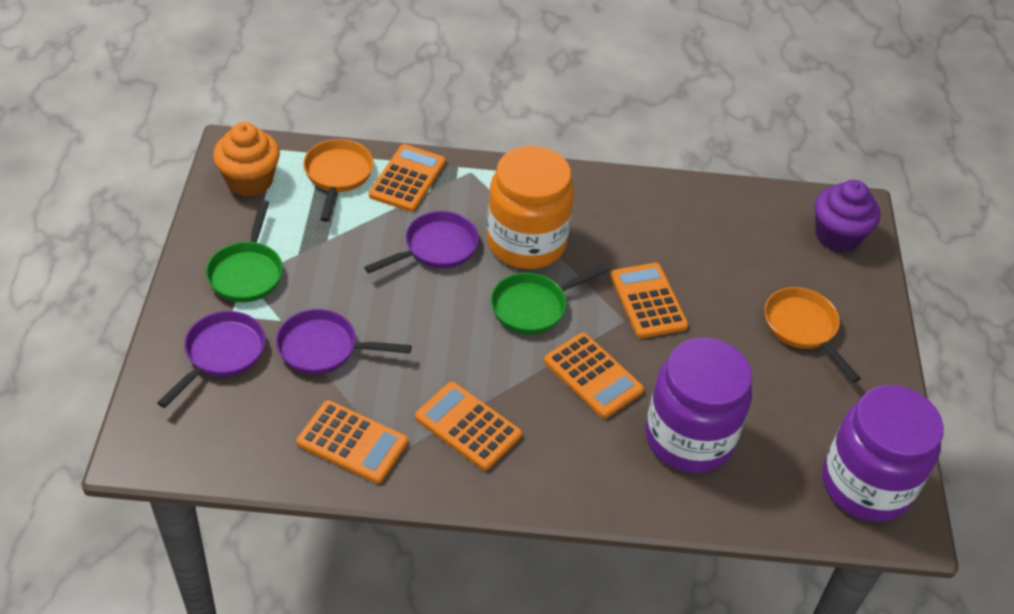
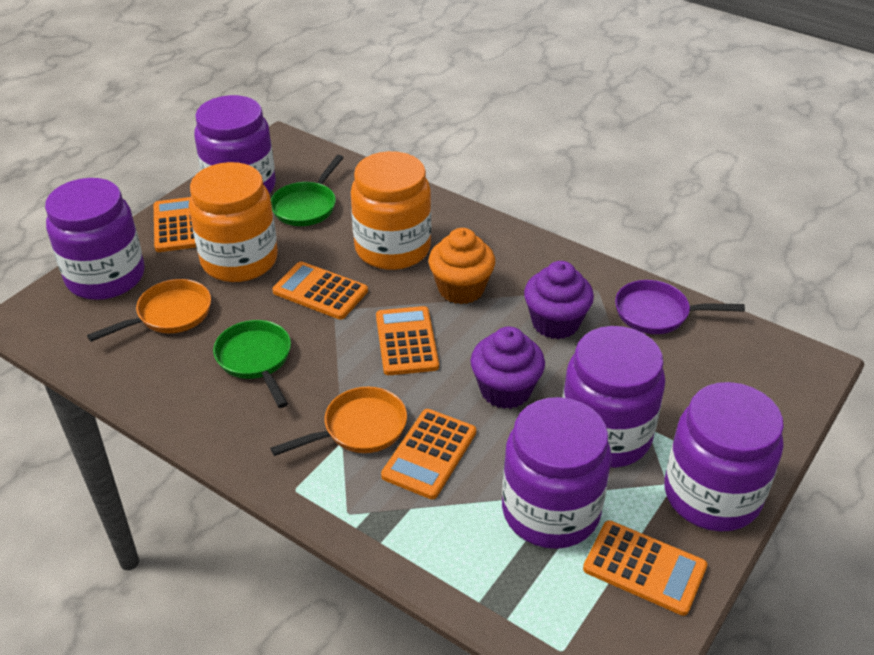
orange jar: 1 -> 2
purple cupcake: 1 -> 2
purple jar: 2 -> 5
purple pan: 3 -> 1

